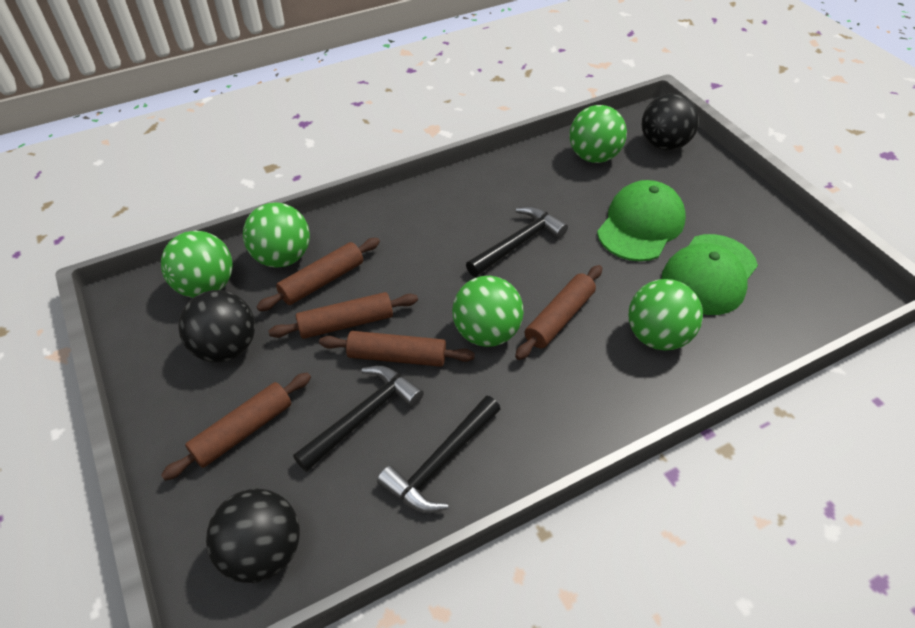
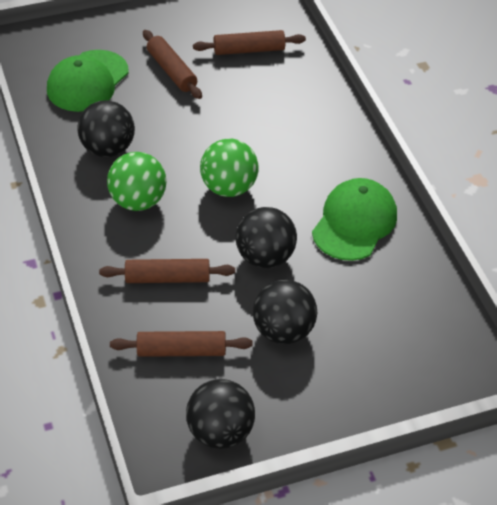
black ball: 3 -> 4
black hammer: 3 -> 0
brown rolling pin: 5 -> 4
green ball: 5 -> 2

